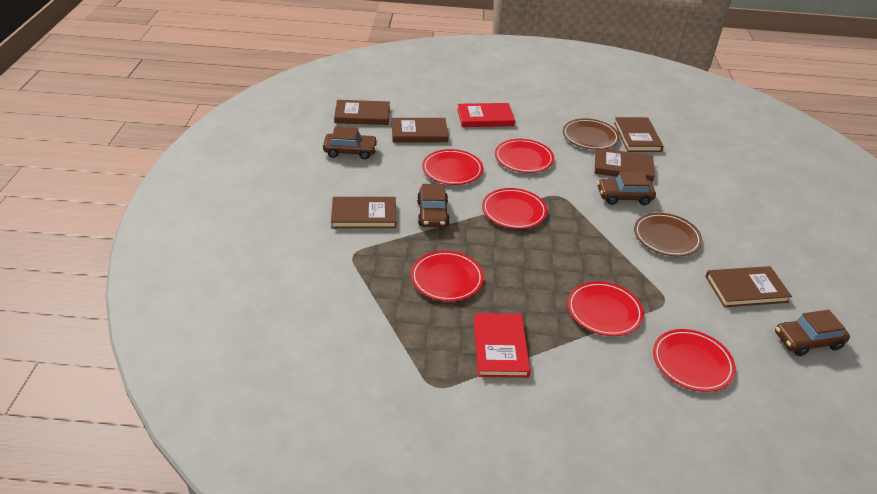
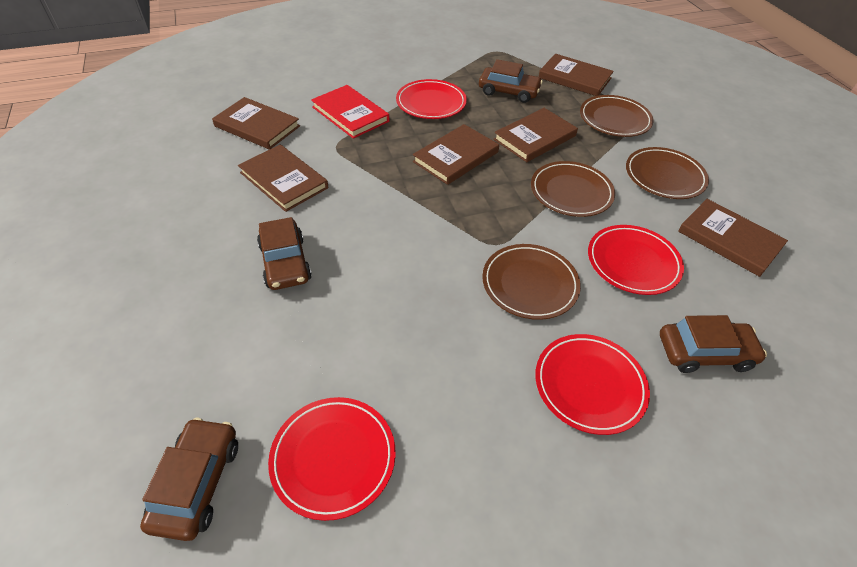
brown plate: 2 -> 4
red book: 2 -> 1
red plate: 6 -> 4

